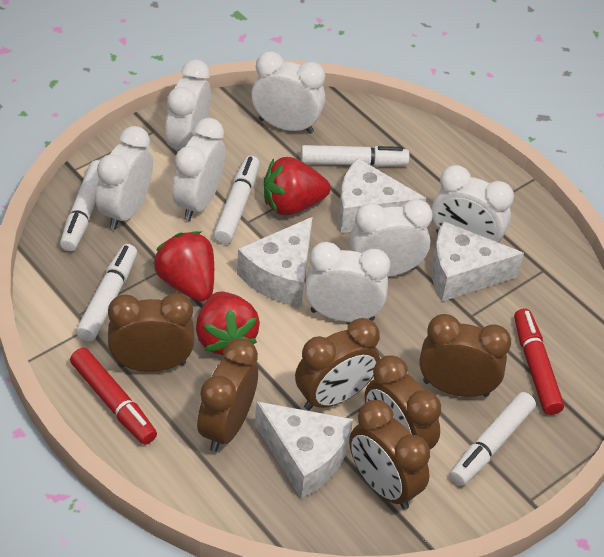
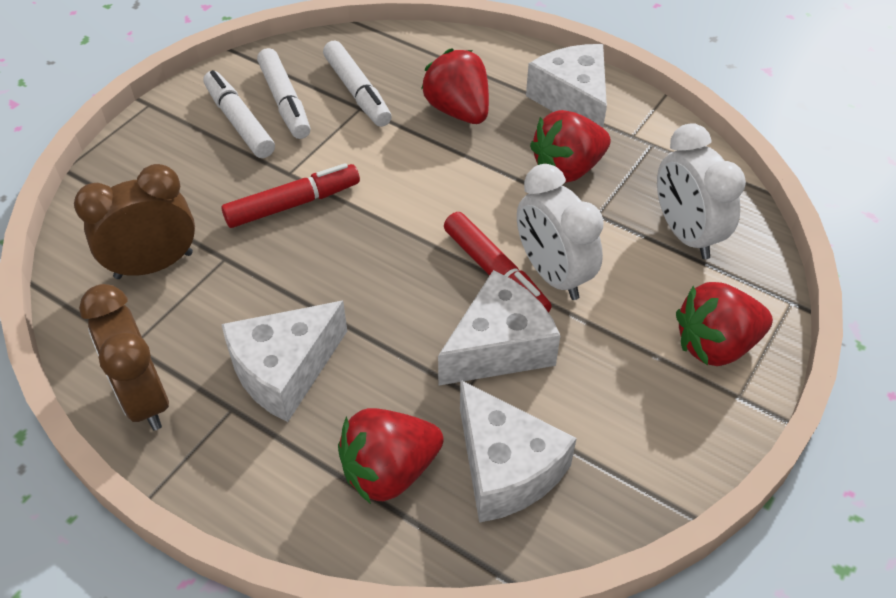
brown clock: 6 -> 2
red strawberry: 3 -> 4
white clock: 7 -> 2
white marker: 5 -> 3

